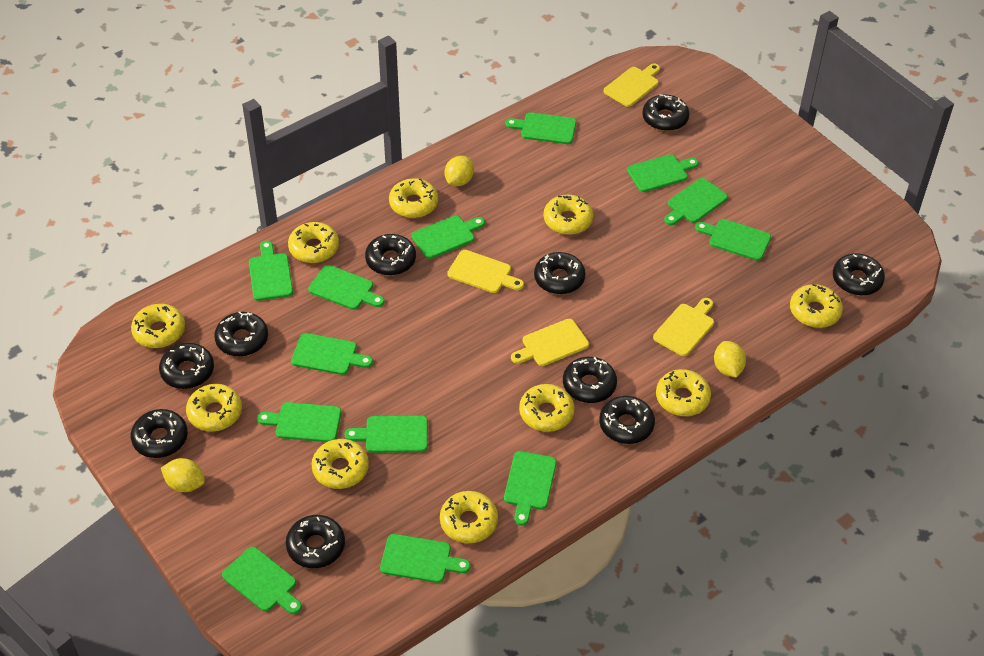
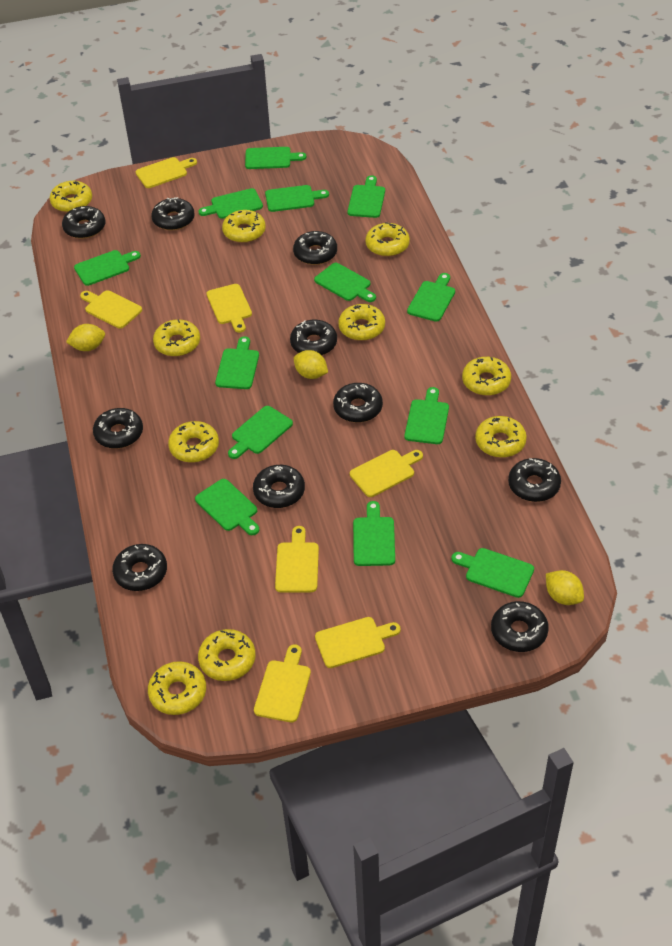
yellow cutting board: 4 -> 7

